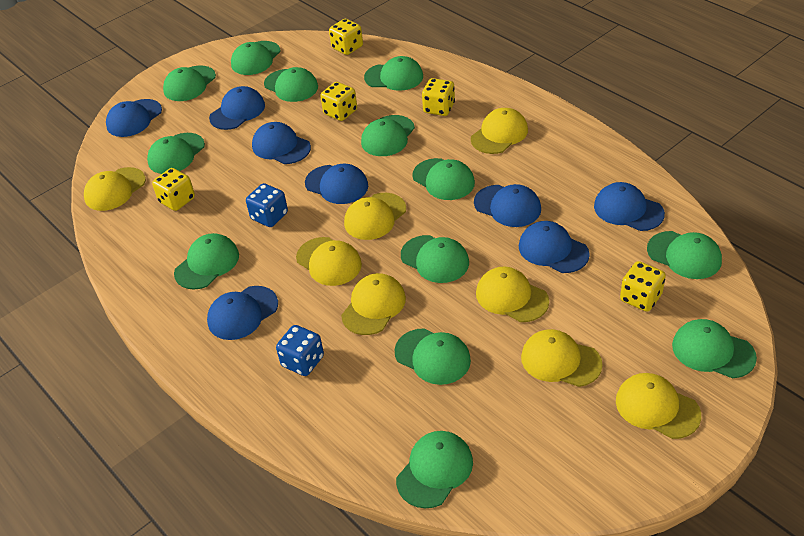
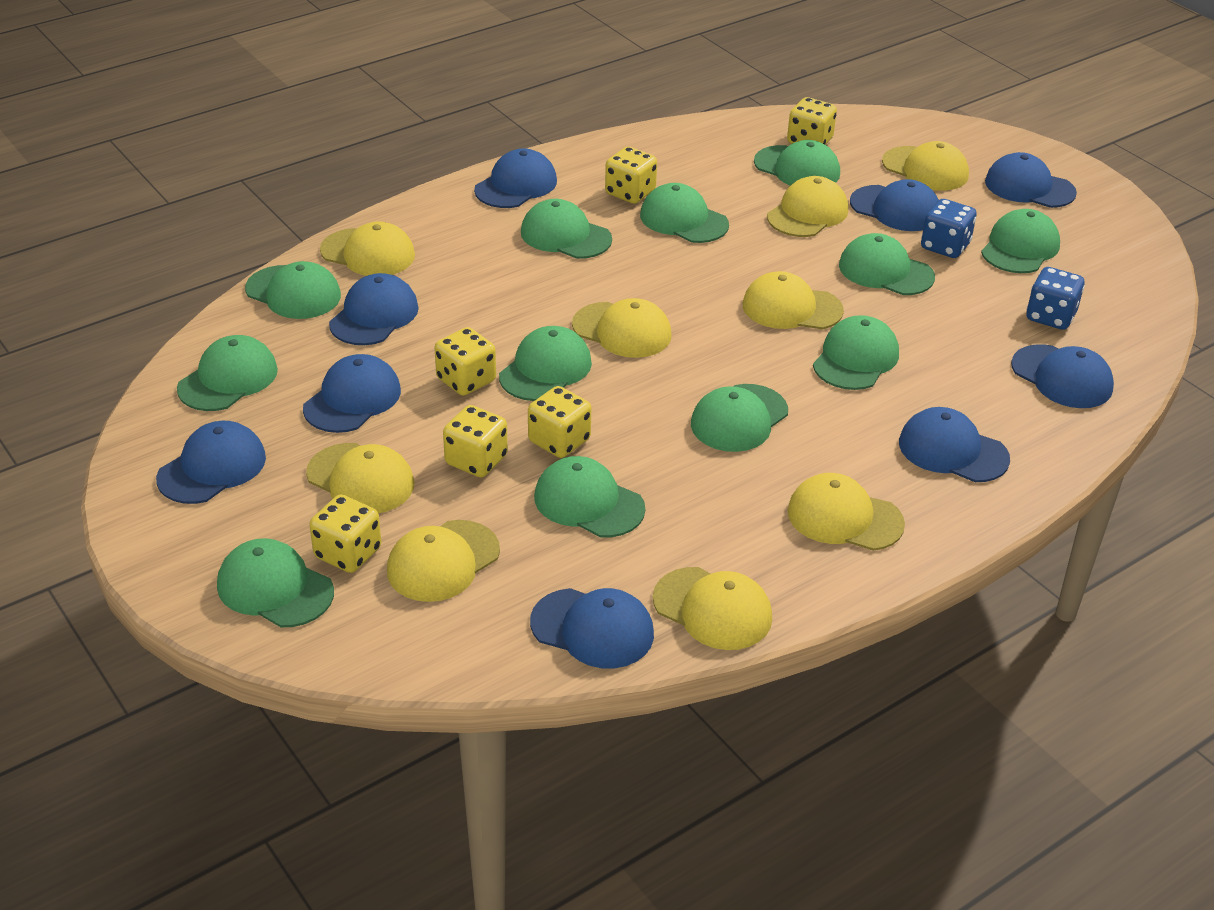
blue cap: 8 -> 9
green cap: 13 -> 12
yellow cap: 8 -> 9
yellow dice: 5 -> 6

